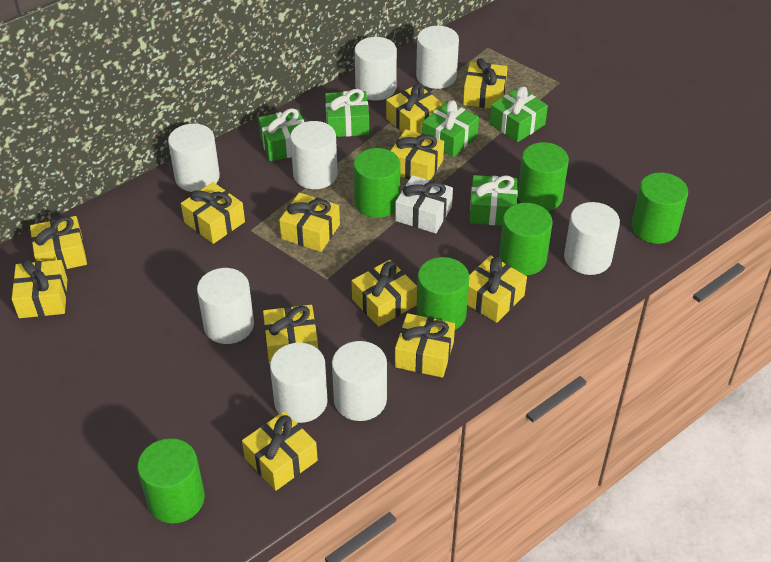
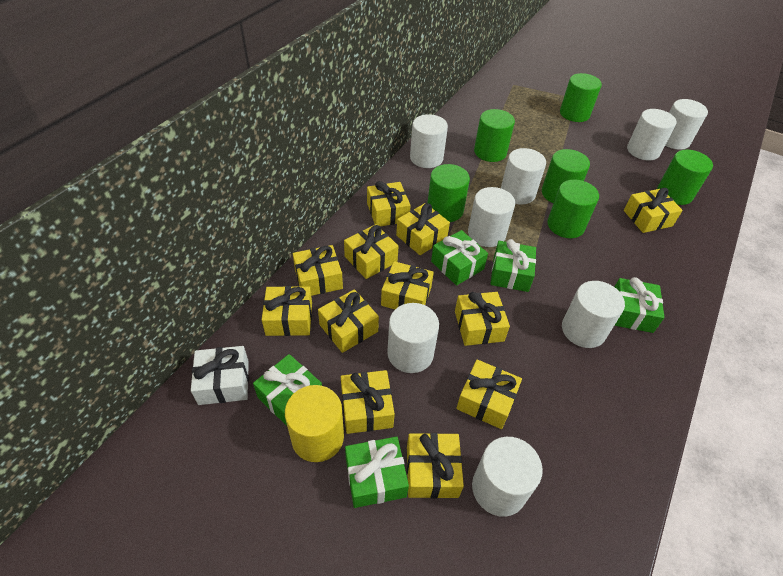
yellow cylinder: 0 -> 1

